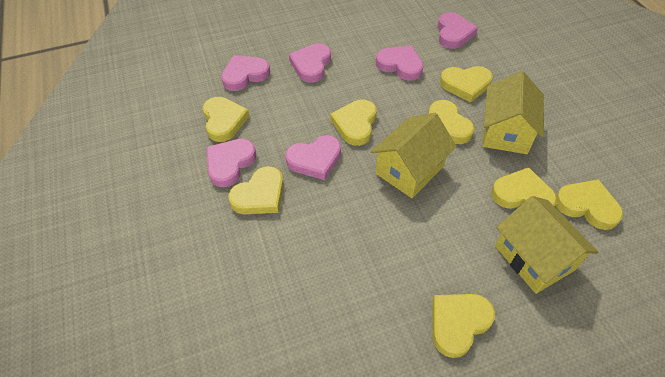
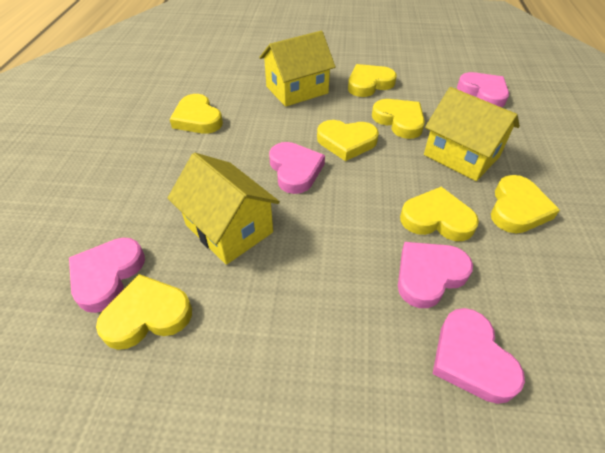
pink heart: 6 -> 5
yellow heart: 8 -> 7

